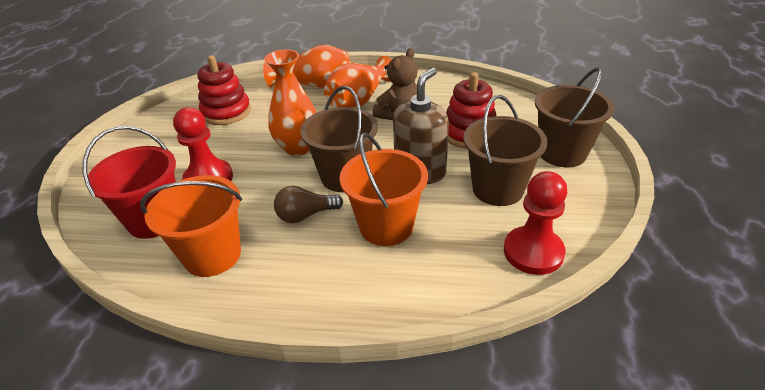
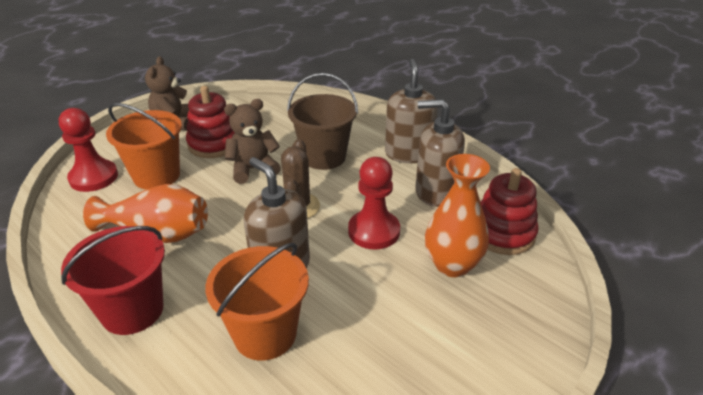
brown bucket: 3 -> 1
brown cactus: 0 -> 1
brown light bulb: 1 -> 0
brown soap dispenser: 1 -> 3
brown teddy bear: 1 -> 2
orange vase: 3 -> 2

